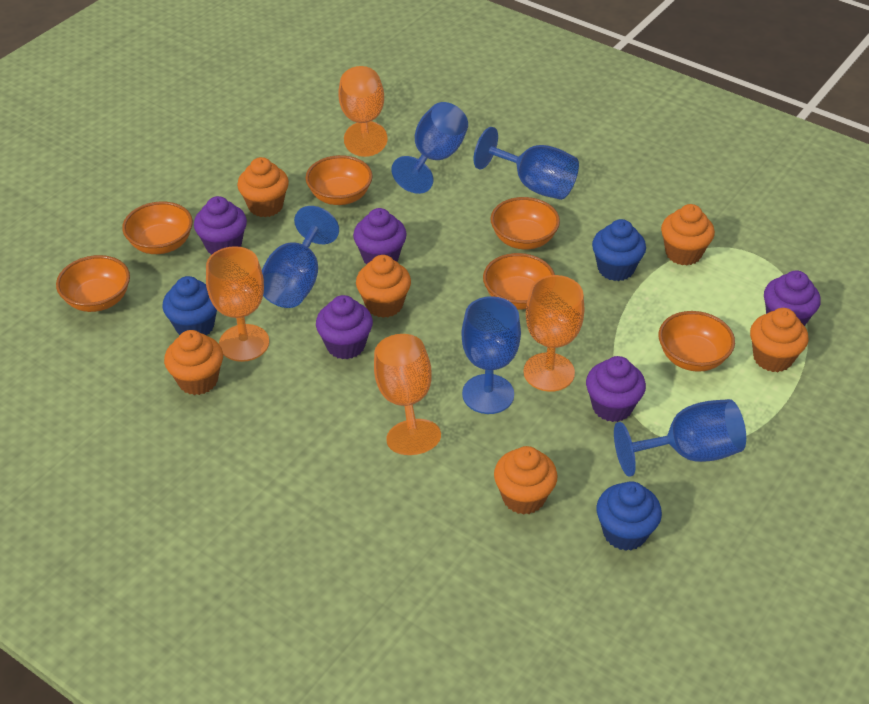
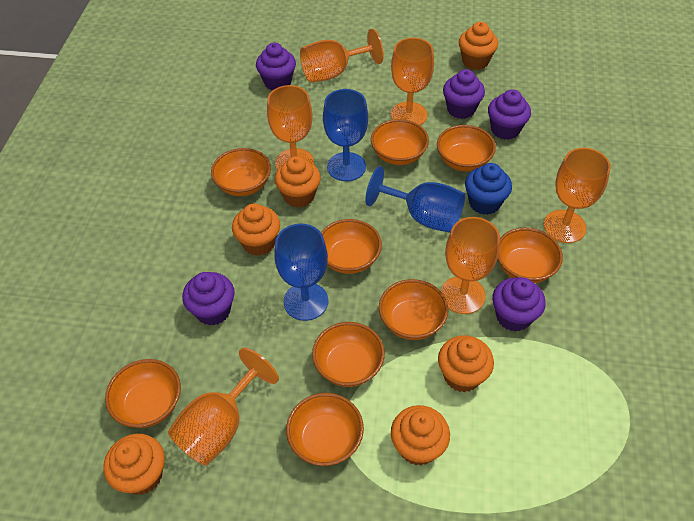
blue cupcake: 3 -> 1
blue goblet: 5 -> 3
orange bowl: 6 -> 9
orange goblet: 4 -> 6

